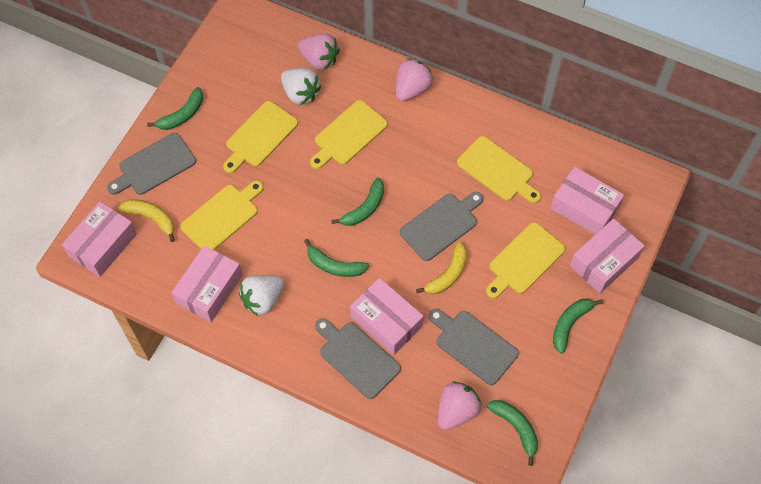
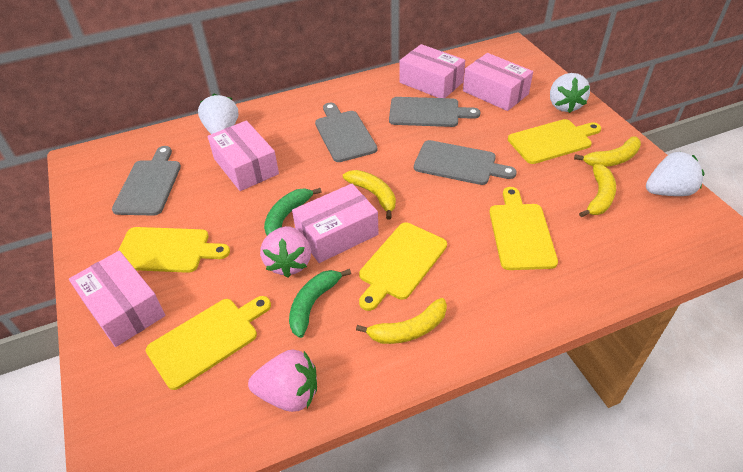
green banana: 5 -> 2
pink strawberry: 3 -> 2
white strawberry: 2 -> 3
yellow banana: 2 -> 4

